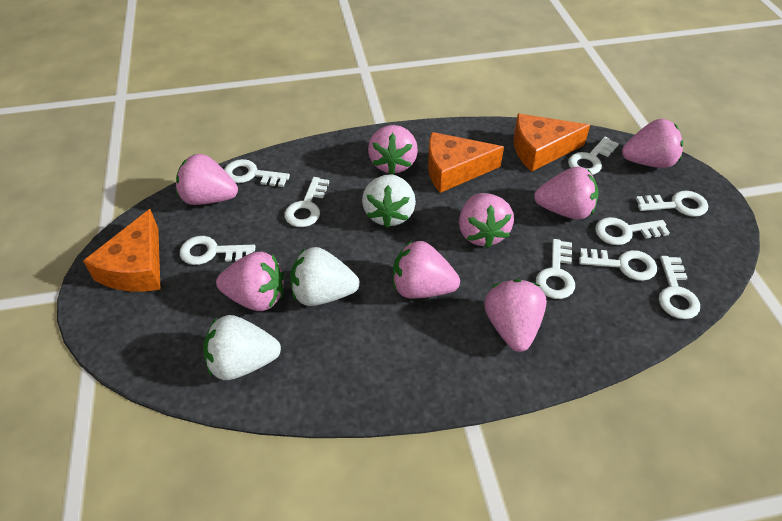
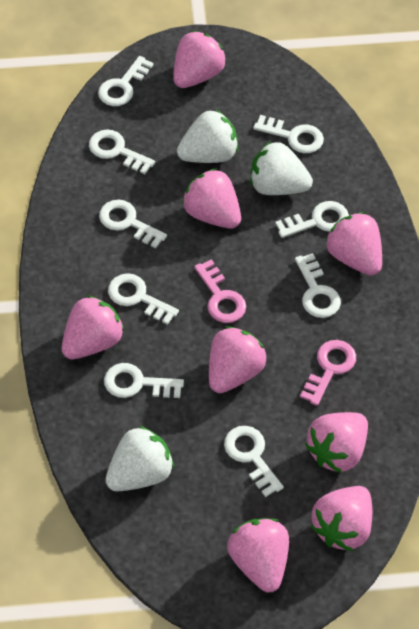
orange cheese: 3 -> 0
pink key: 0 -> 2

